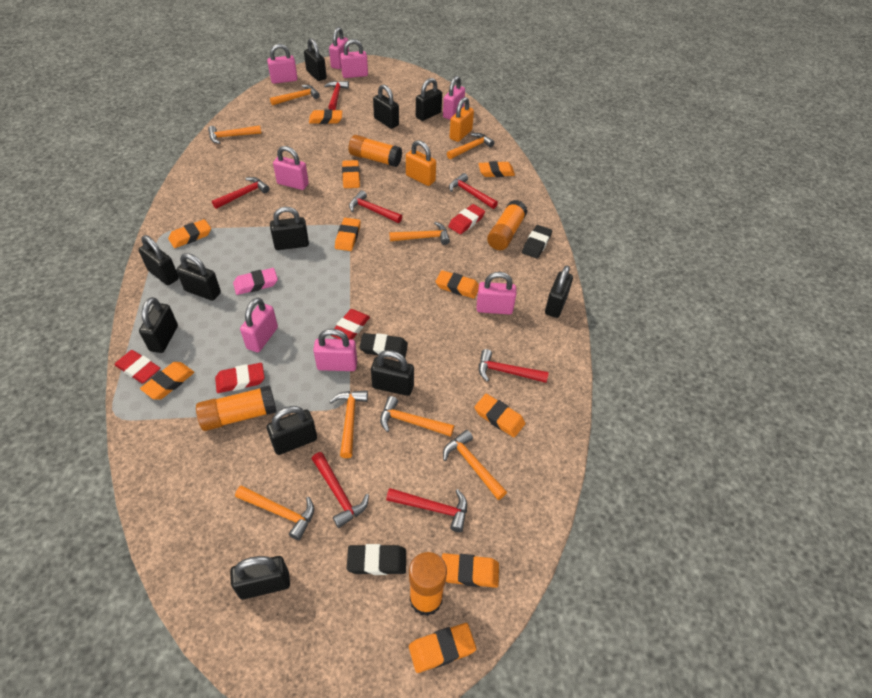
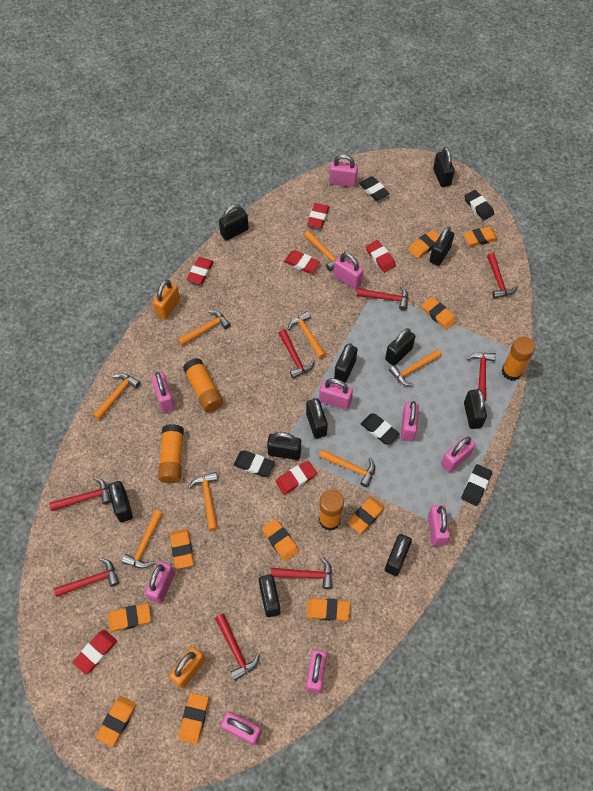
black eraser: 3 -> 5
pink eraser: 1 -> 0
pink padlock: 8 -> 10
red eraser: 4 -> 6
red hammer: 7 -> 8

